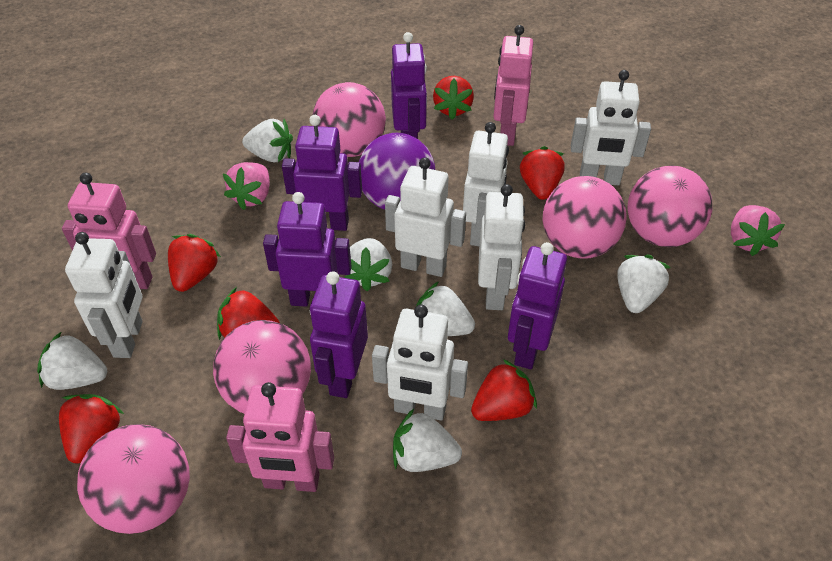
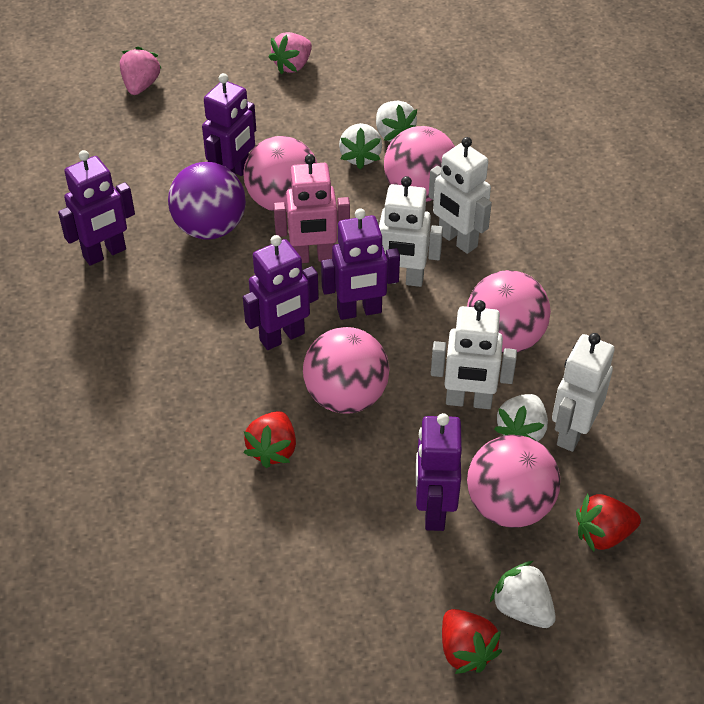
pink robot: 3 -> 1
red strawberry: 6 -> 3
white robot: 6 -> 4
white strawberry: 6 -> 4

